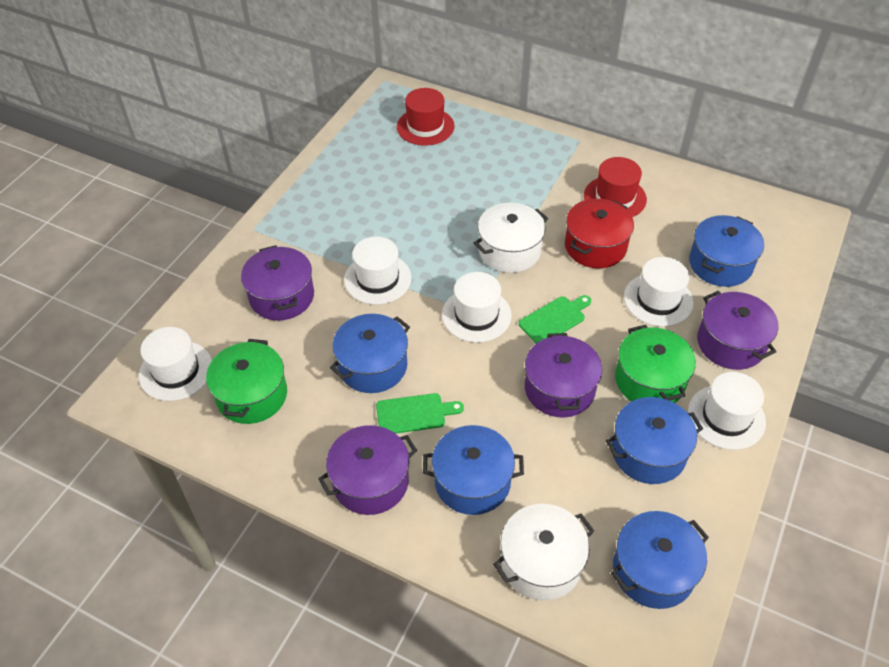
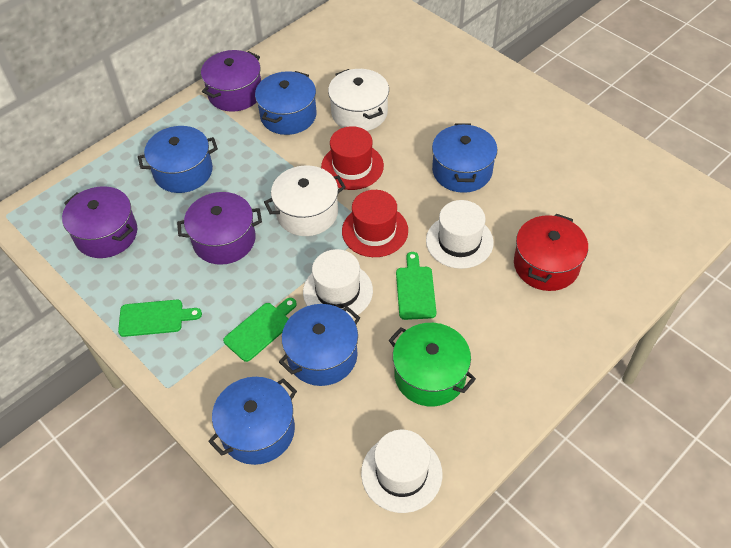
green cutting board: 2 -> 3
green pot: 2 -> 1
purple pot: 4 -> 3
white hat: 5 -> 3

